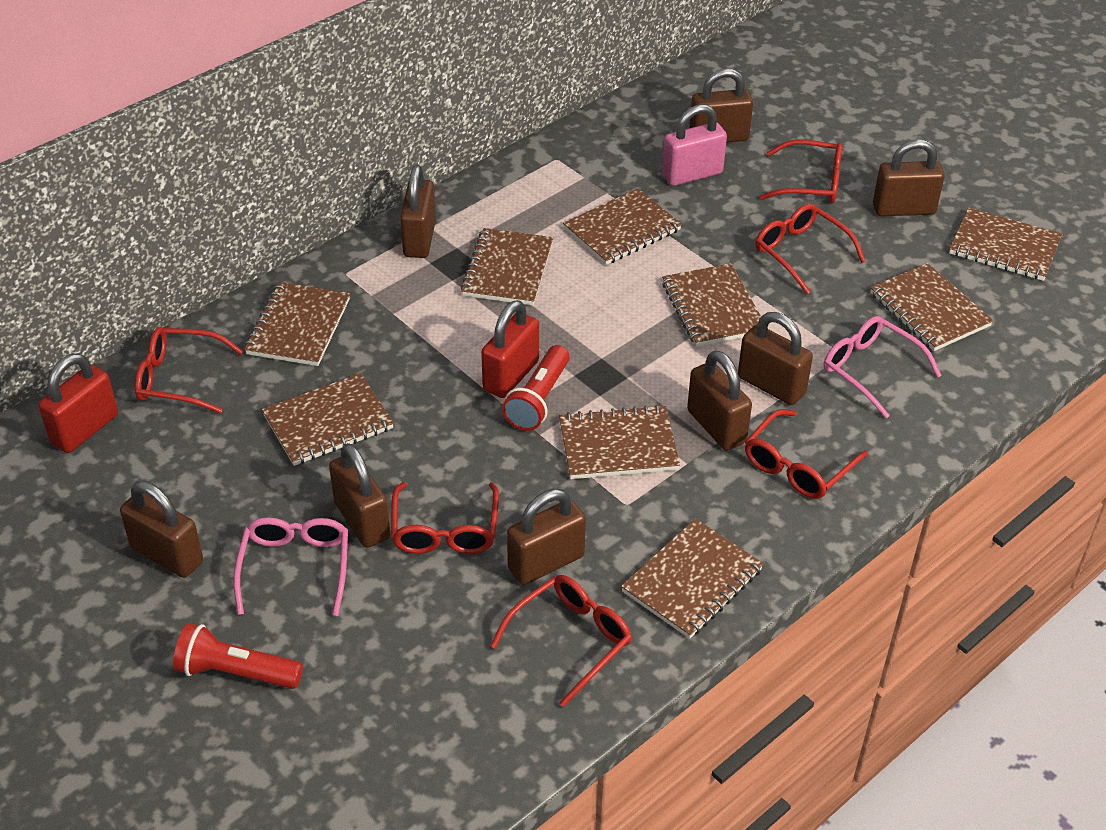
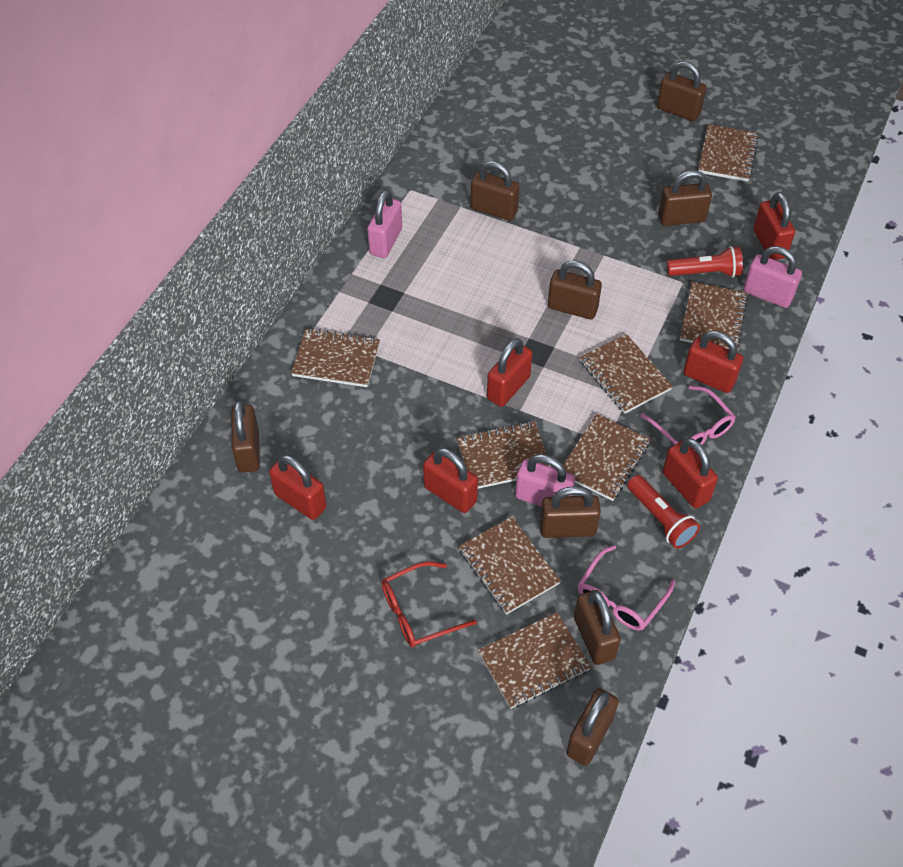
brown notebook: 9 -> 8
pink padlock: 1 -> 3
red glasses: 6 -> 1
red padlock: 2 -> 6

